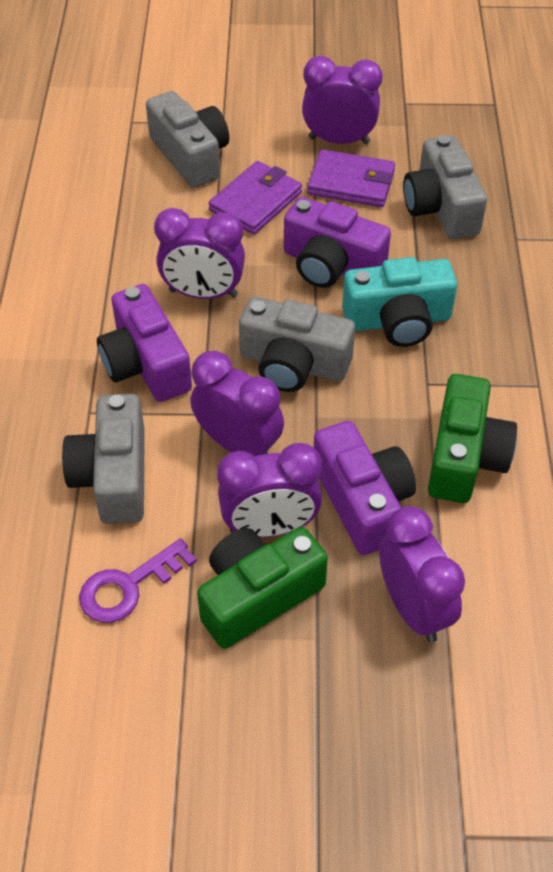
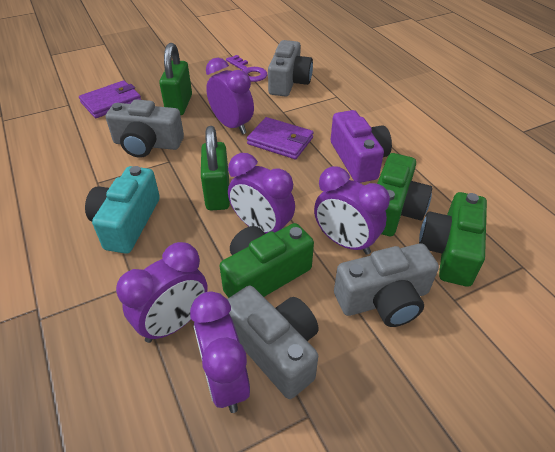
green camera: 2 -> 3
green padlock: 0 -> 2
purple camera: 3 -> 1

